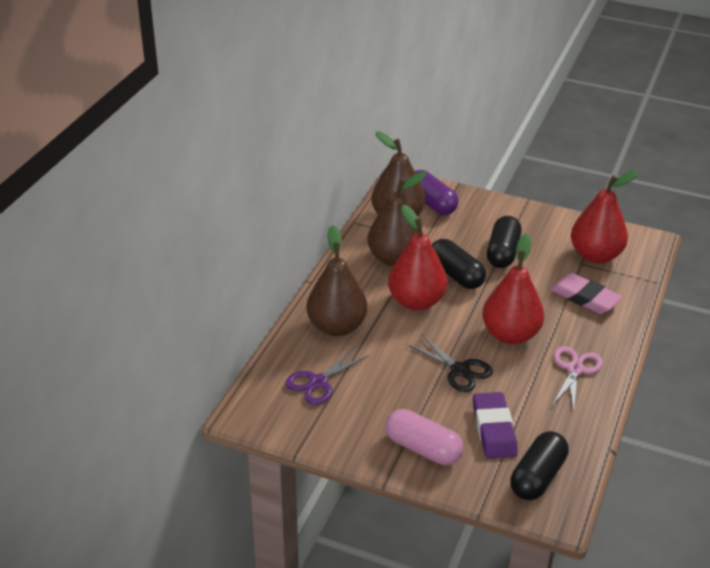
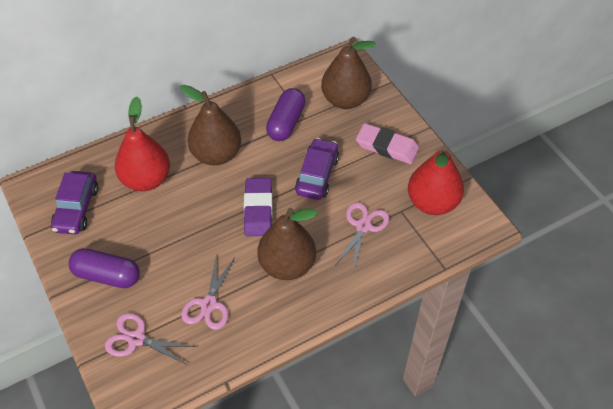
black capsule: 3 -> 0
black scissors: 1 -> 0
pink capsule: 1 -> 0
pink scissors: 1 -> 3
purple capsule: 1 -> 2
purple car: 0 -> 2
purple scissors: 1 -> 0
red pear: 3 -> 2

